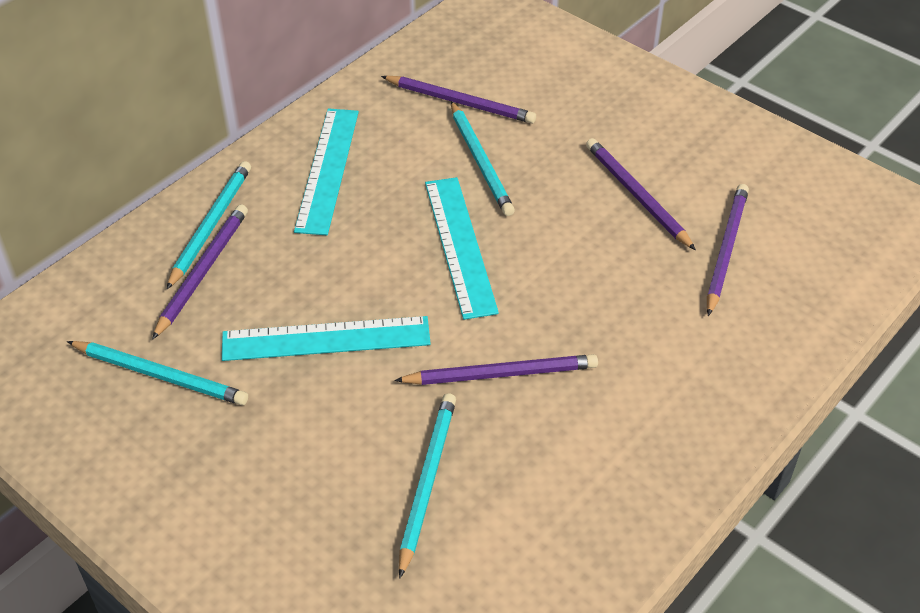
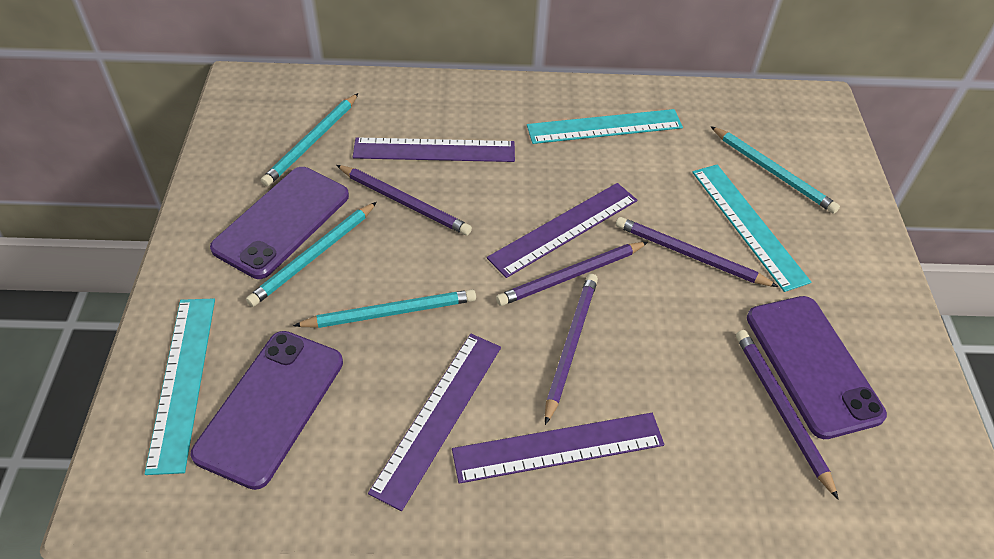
purple phone: 0 -> 3
purple ruler: 0 -> 4

